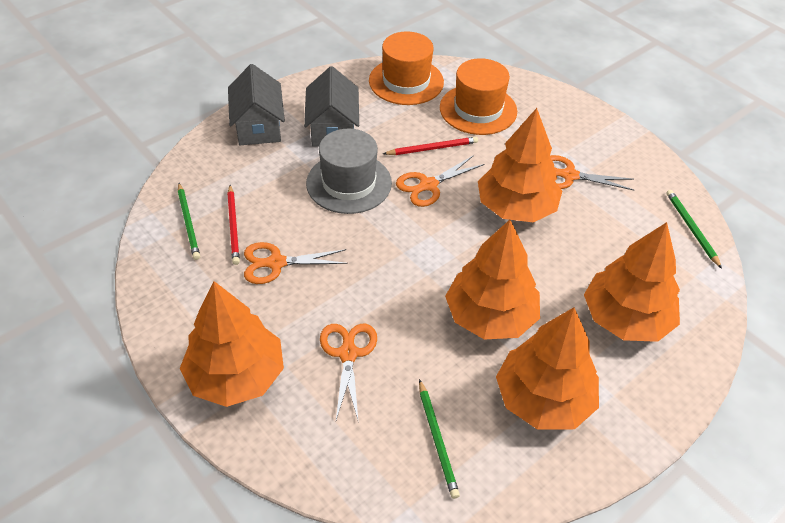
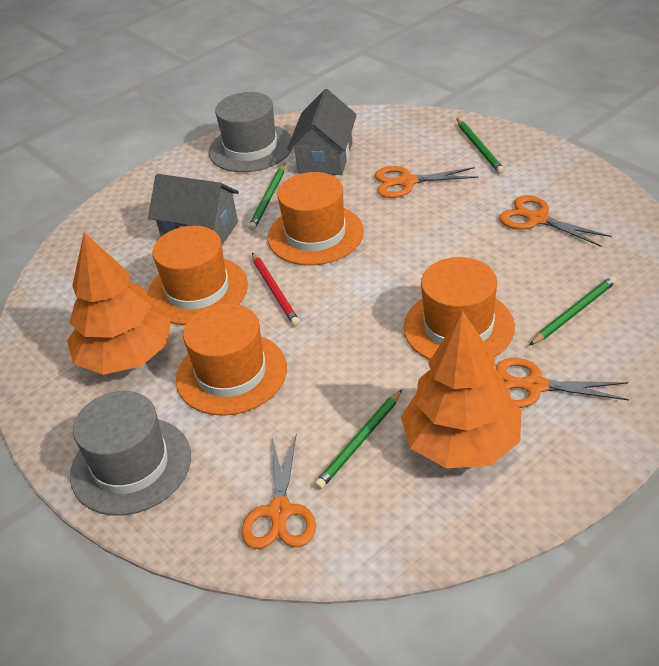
green pencil: 3 -> 4
grey hat: 1 -> 2
orange hat: 2 -> 4
orange tree: 5 -> 2
red pencil: 2 -> 1

